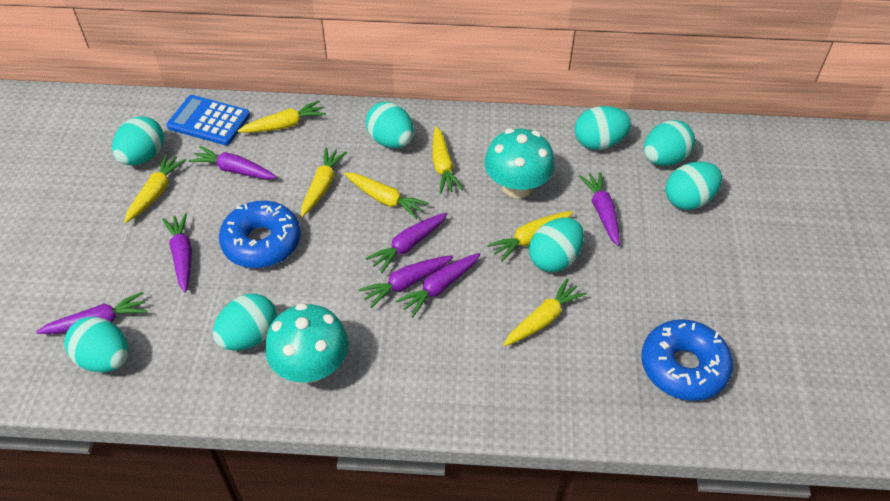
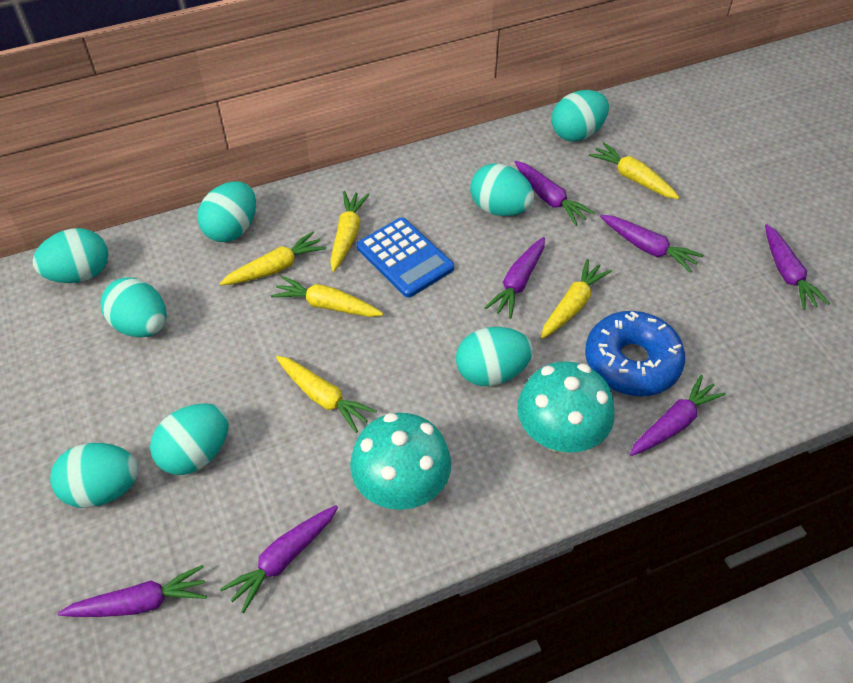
blue donut: 2 -> 1
yellow carrot: 7 -> 6

